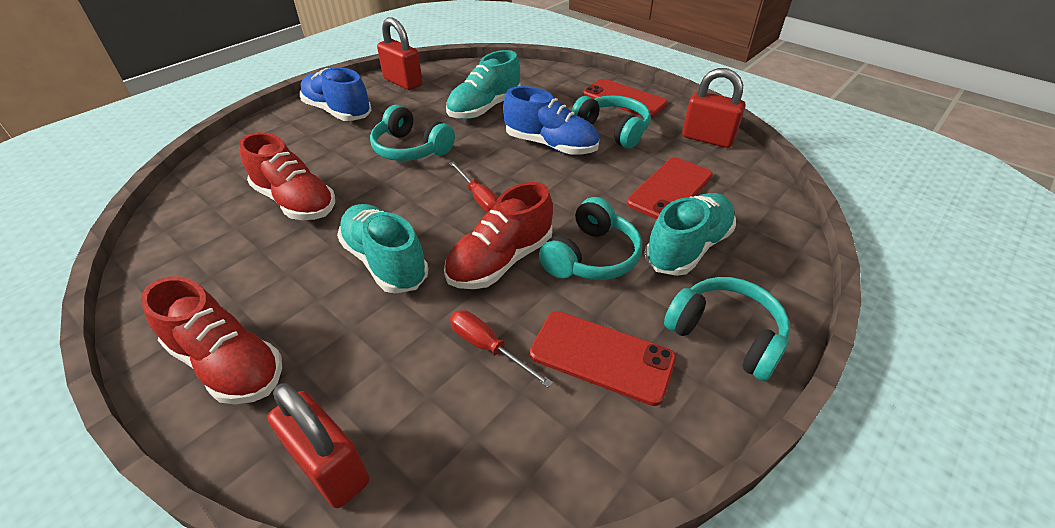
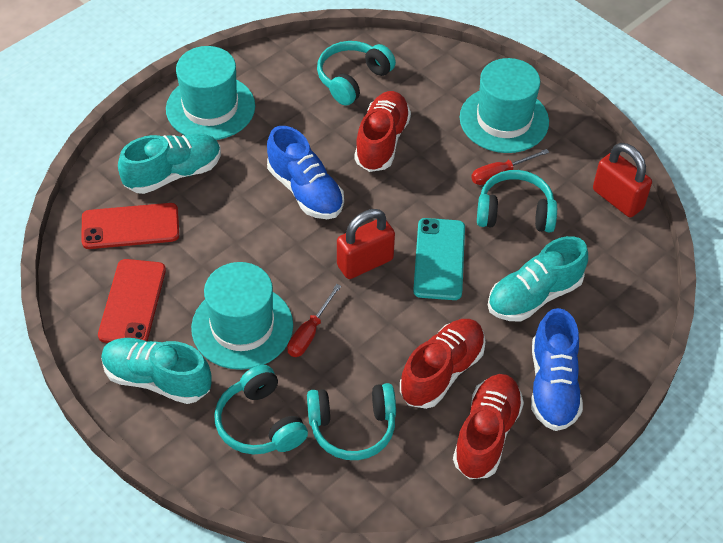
red padlock: 3 -> 2
red phone: 3 -> 2
turquoise hat: 0 -> 3
turquoise phone: 0 -> 1

